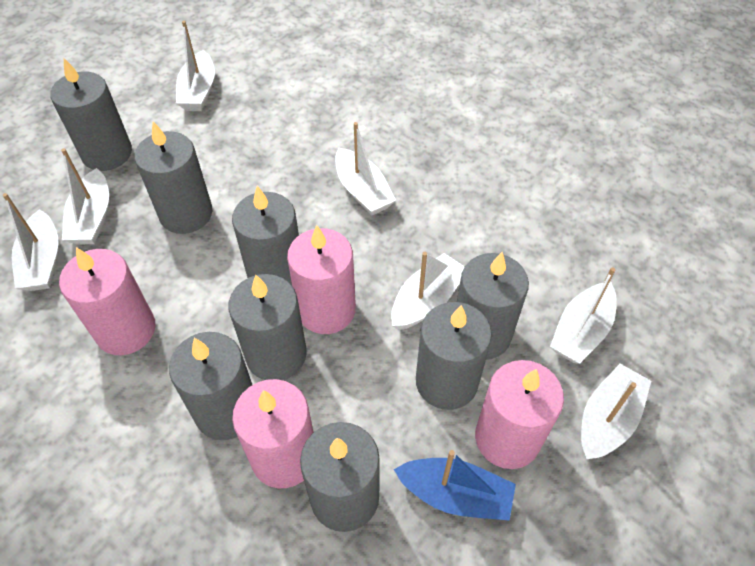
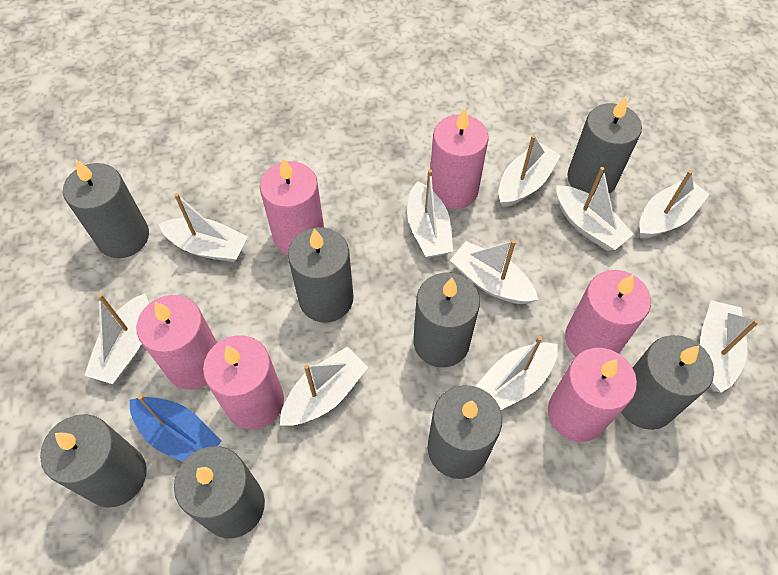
pink candle: 4 -> 6
white boat: 7 -> 10

